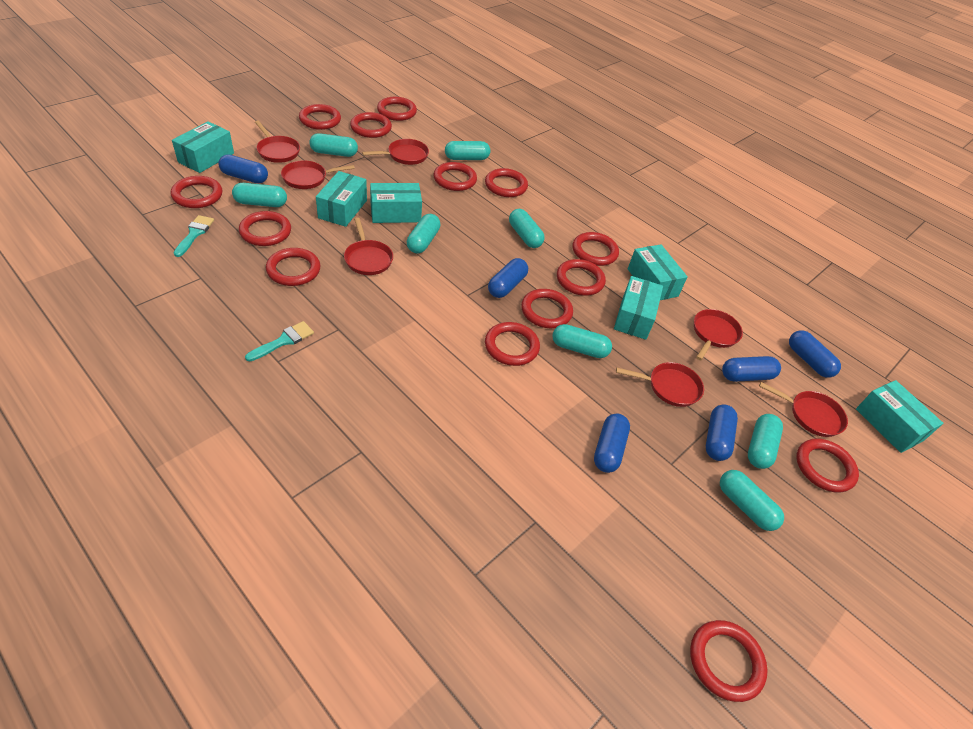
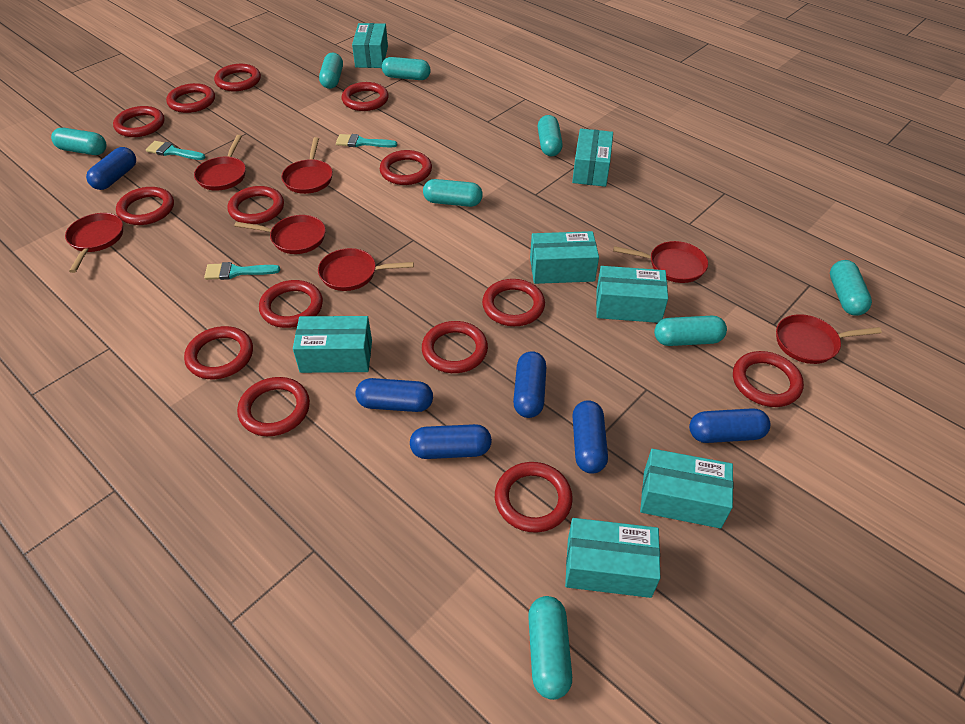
turquoise box: 6 -> 7
turquoise brush: 2 -> 3

